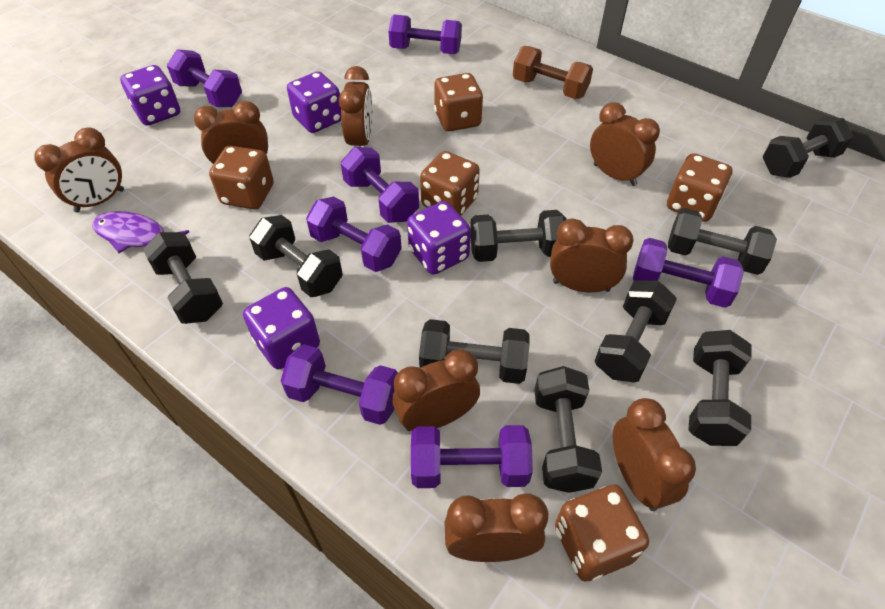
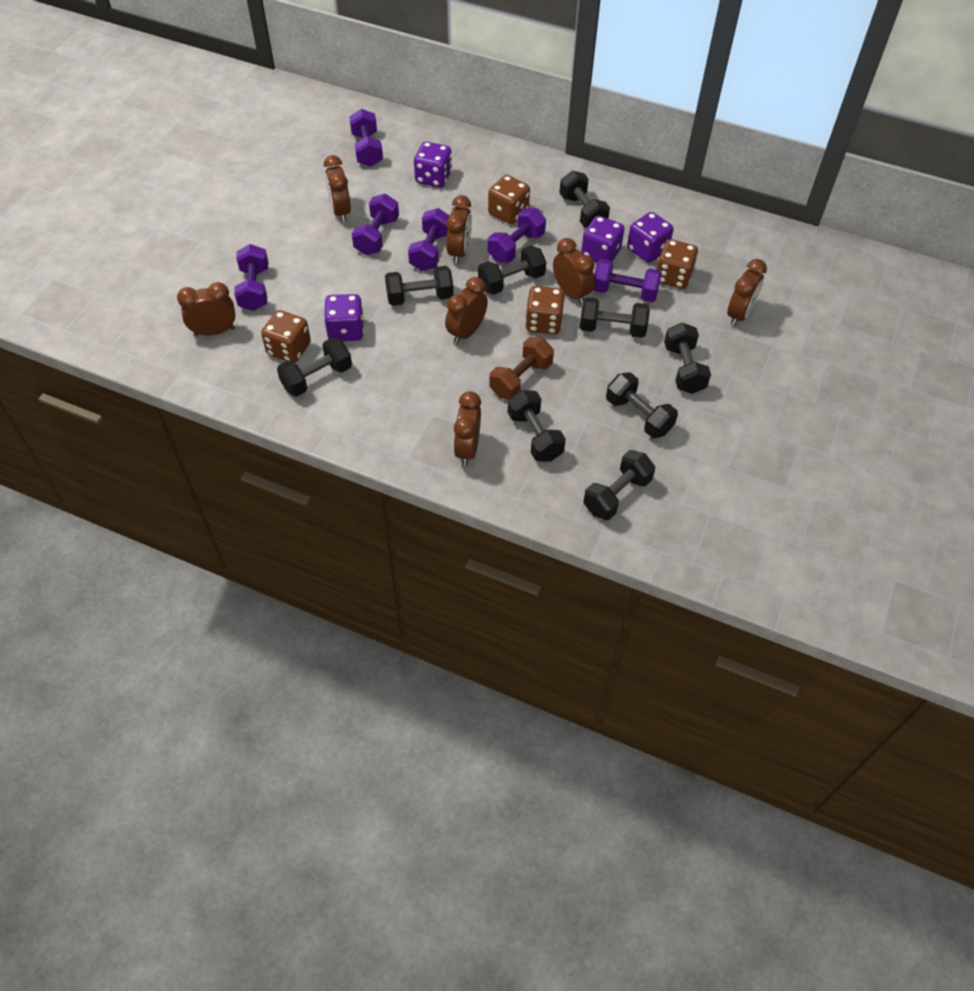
brown clock: 8 -> 7
brown dice: 5 -> 4
purple dumbbell: 7 -> 6
purple fish: 1 -> 0

